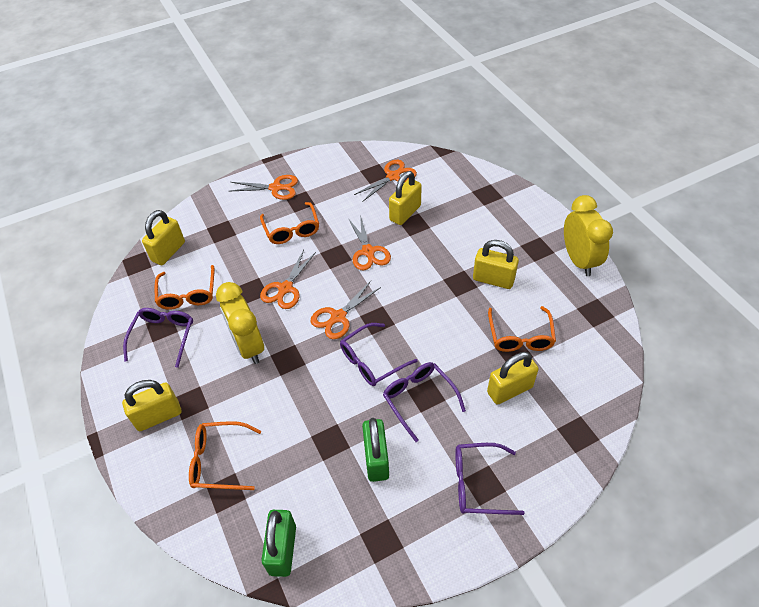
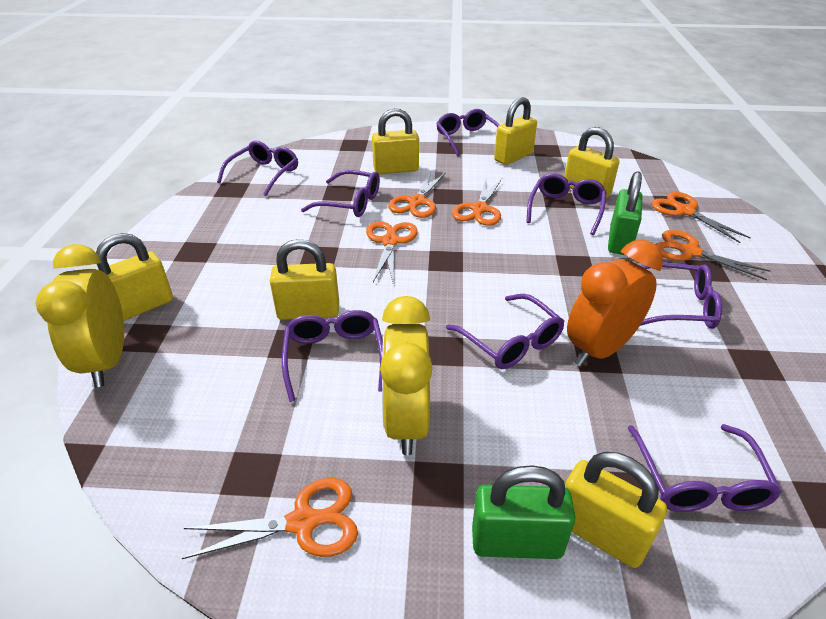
orange clock: 0 -> 1
orange glasses: 4 -> 0
orange scissors: 5 -> 6
purple glasses: 4 -> 8
yellow padlock: 5 -> 6

